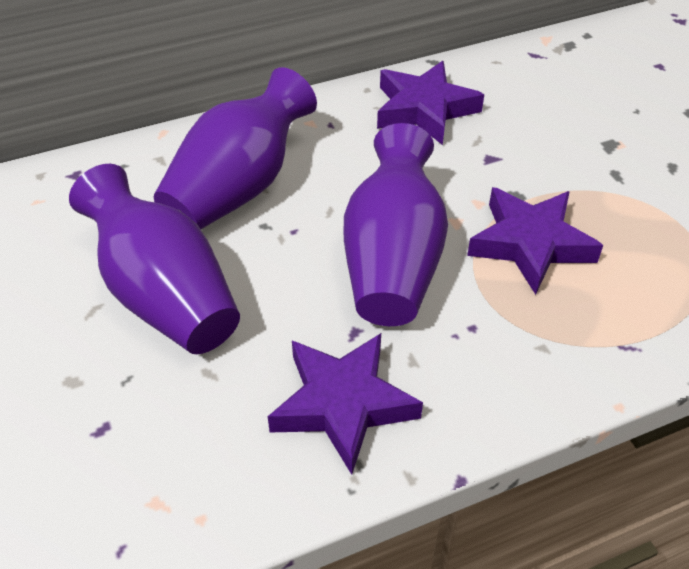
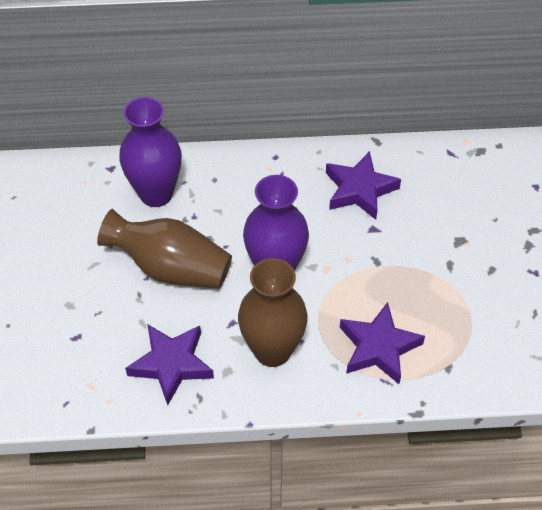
brown vase: 0 -> 2
purple vase: 3 -> 2

